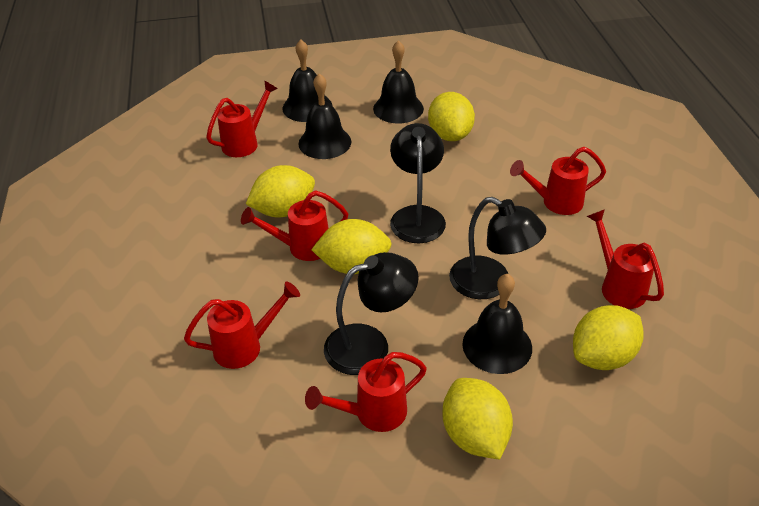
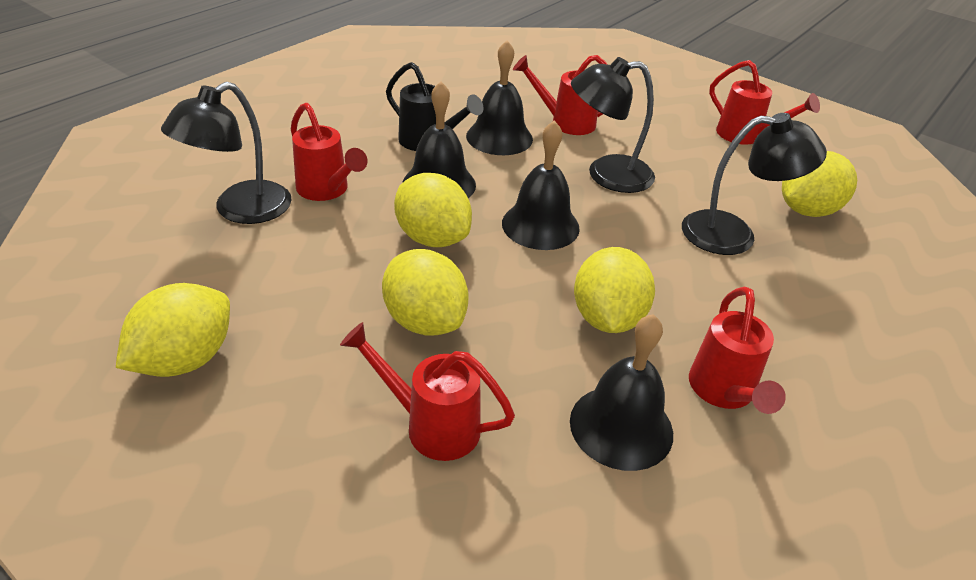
black watering can: 0 -> 1
red watering can: 6 -> 5

